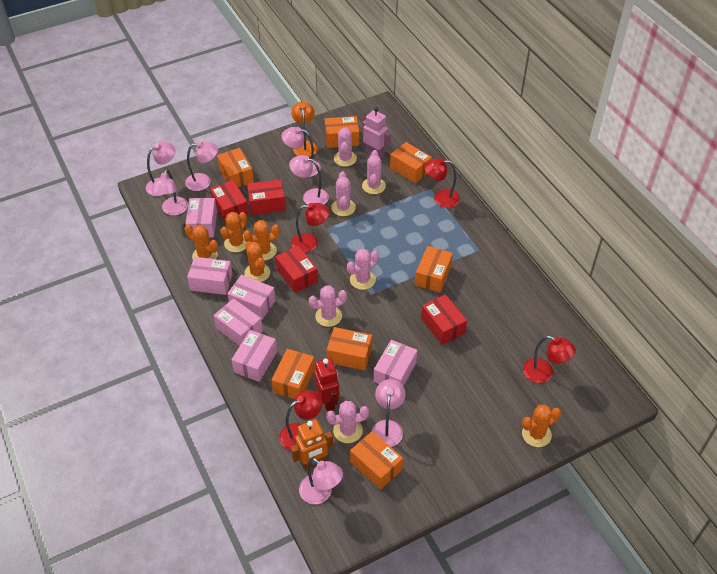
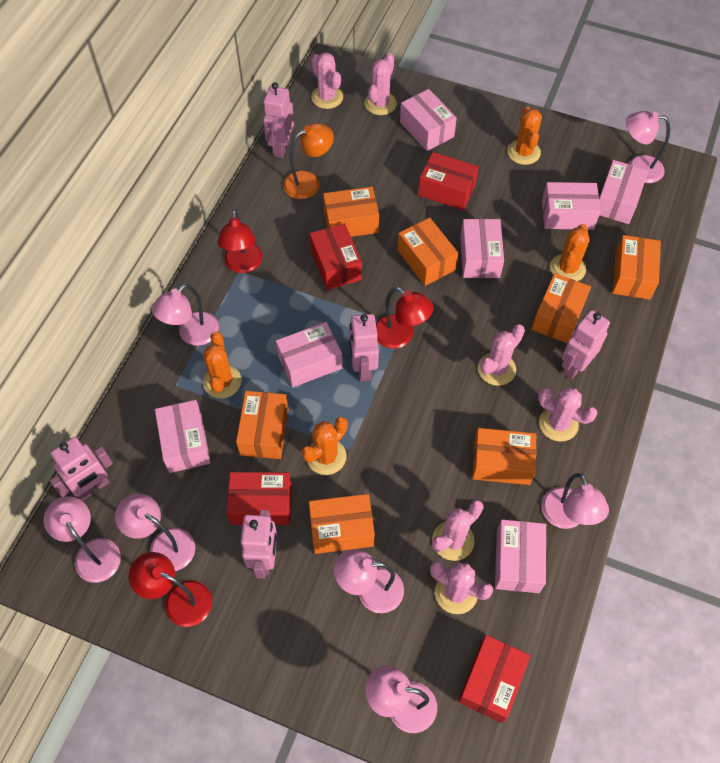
orange cactus: 5 -> 4
orange robot: 1 -> 0
pink box: 6 -> 7
pink robot: 1 -> 5
red lamp: 4 -> 3
red robot: 1 -> 0

